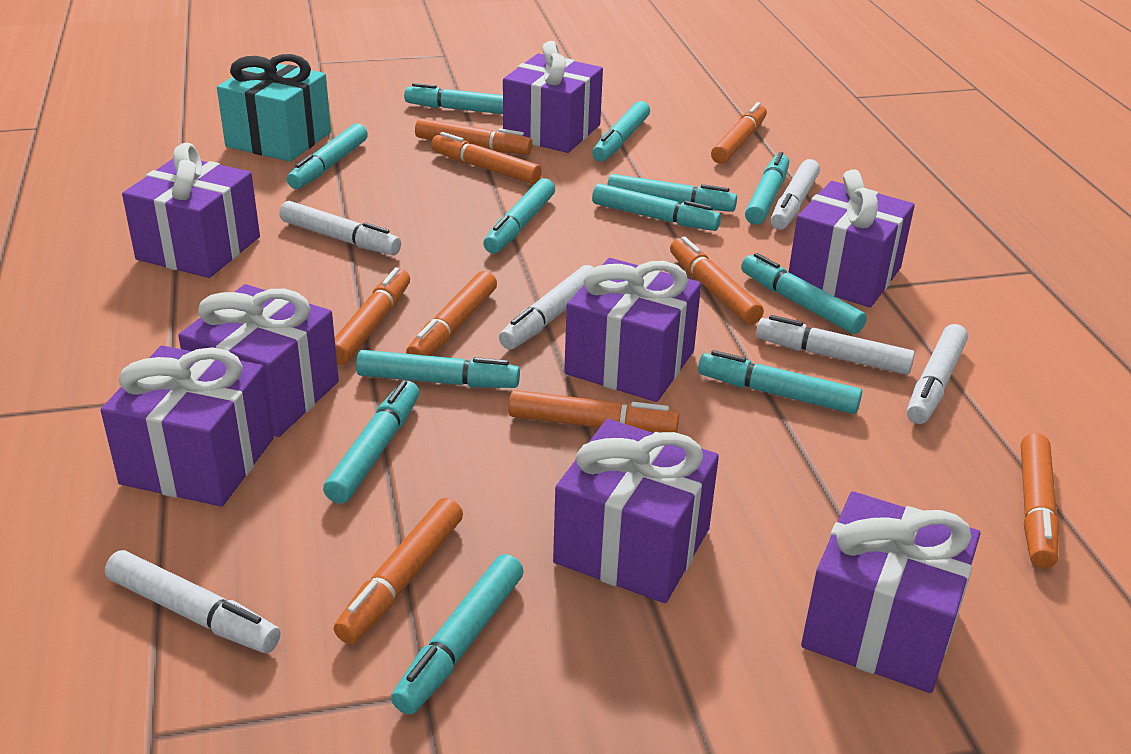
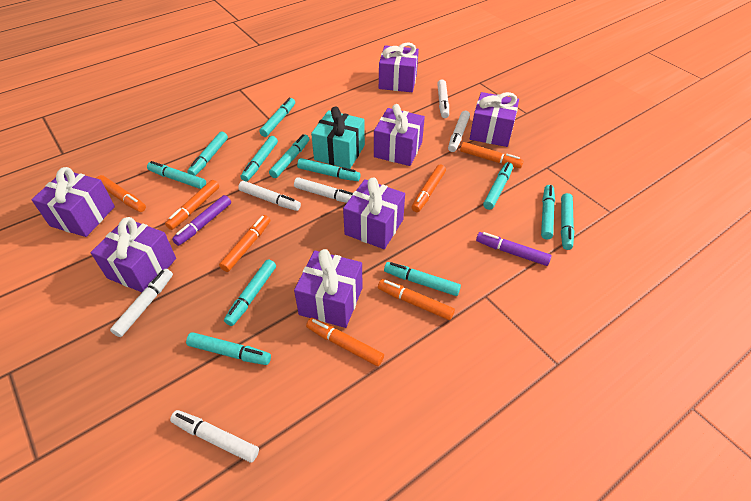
orange marker: 9 -> 7
purple gift: 8 -> 7
purple marker: 0 -> 2

